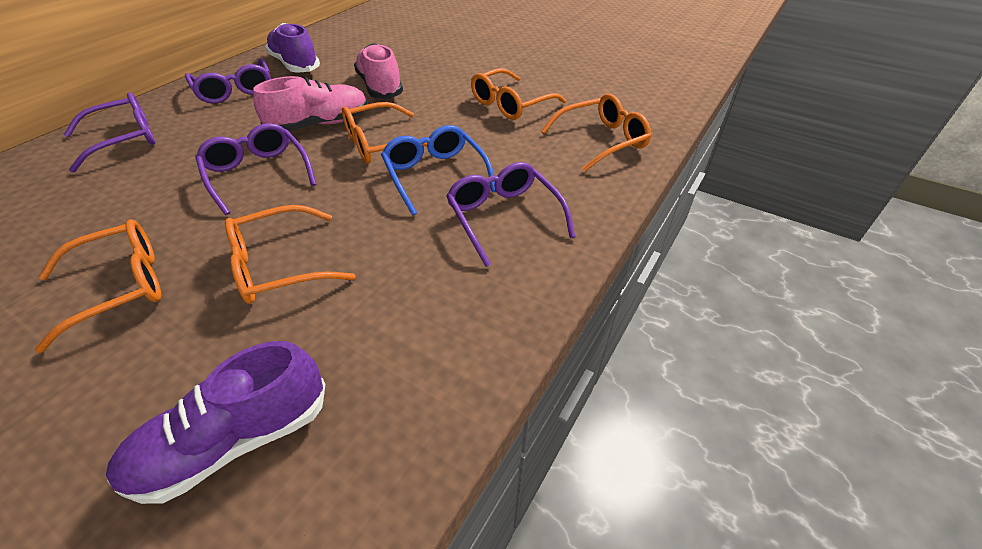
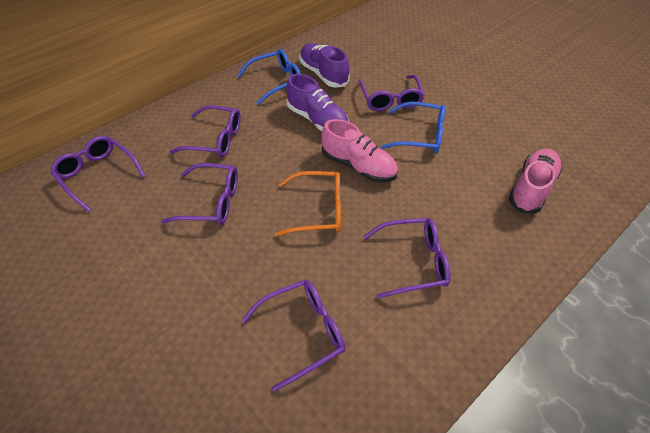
blue glasses: 1 -> 2
orange glasses: 5 -> 1
purple glasses: 4 -> 6

